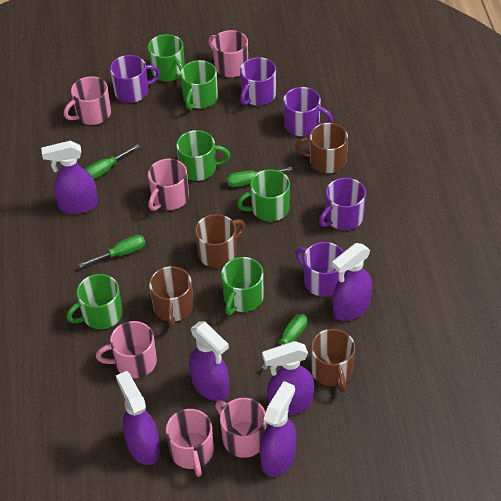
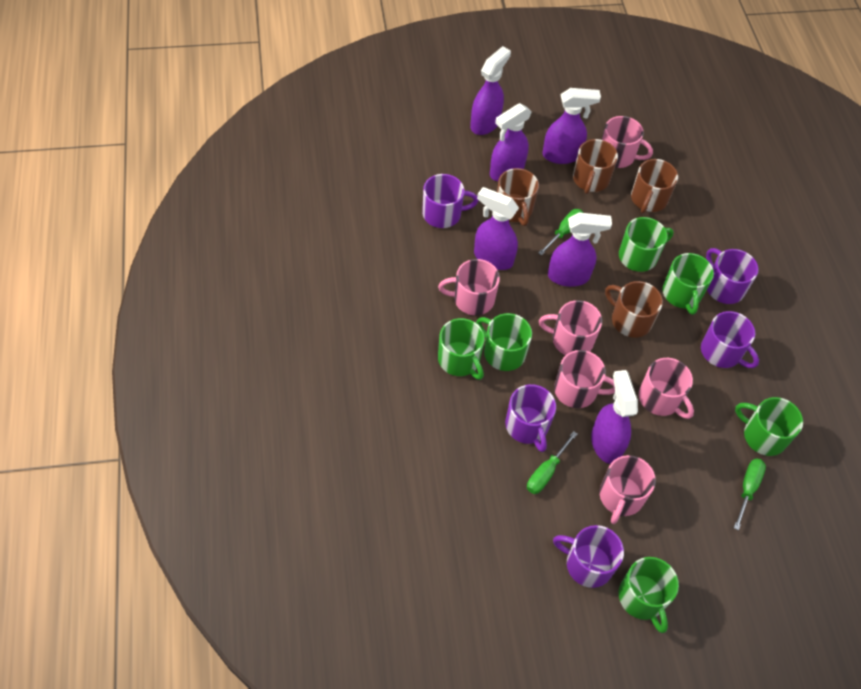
green screwdriver: 4 -> 3

